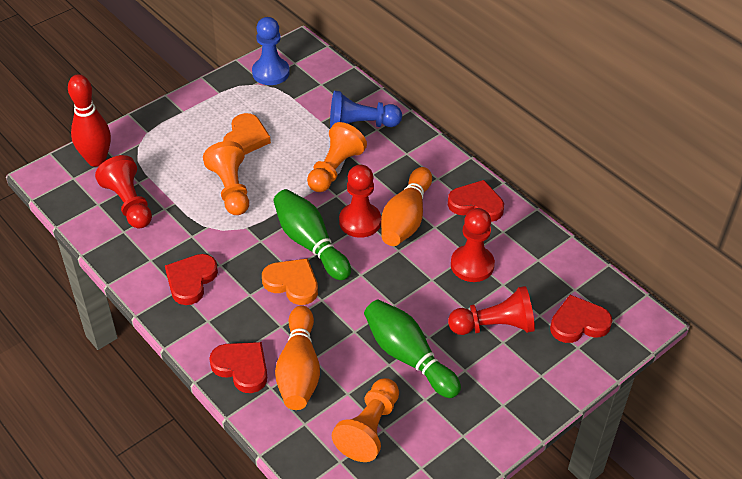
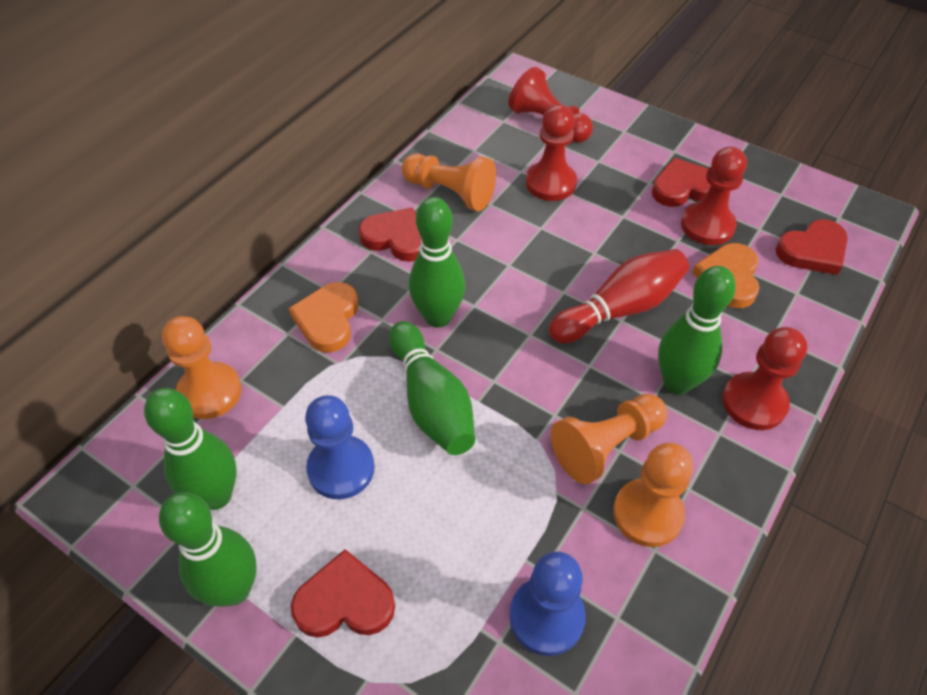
green bowling pin: 2 -> 5
orange bowling pin: 2 -> 0
orange pawn: 3 -> 4

